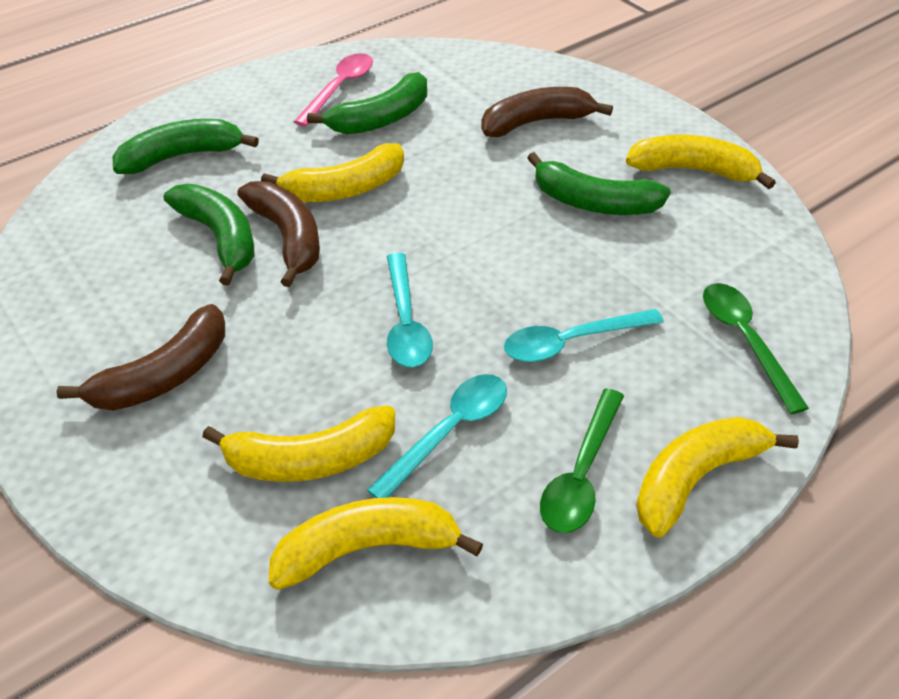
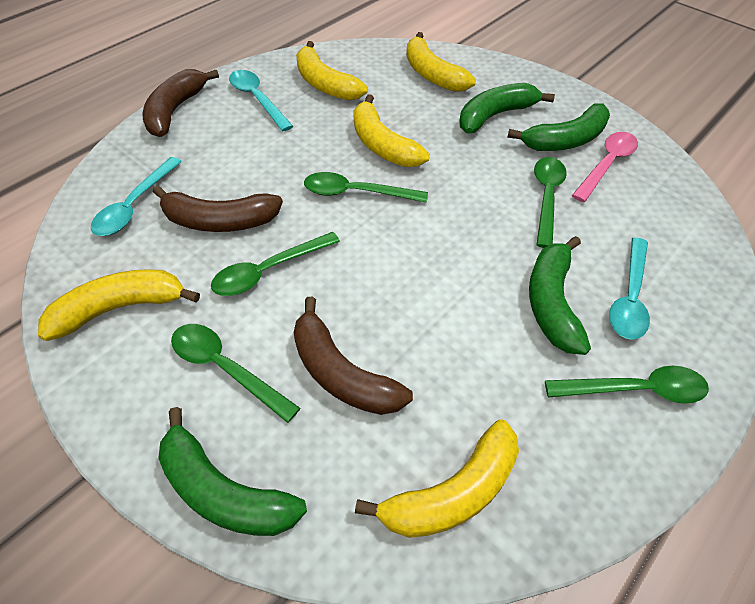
green spoon: 2 -> 5

